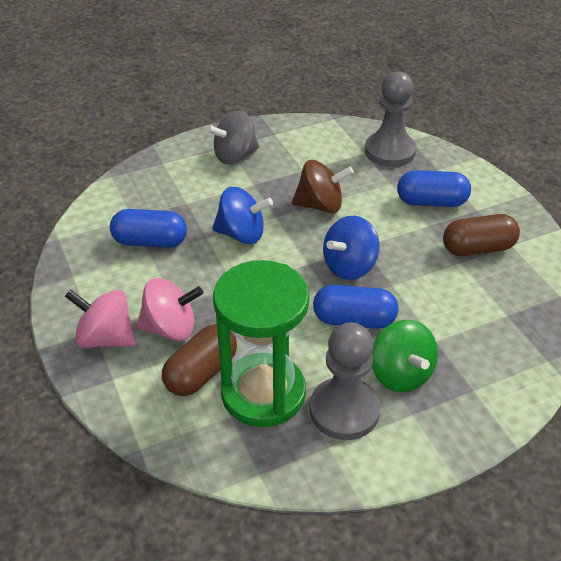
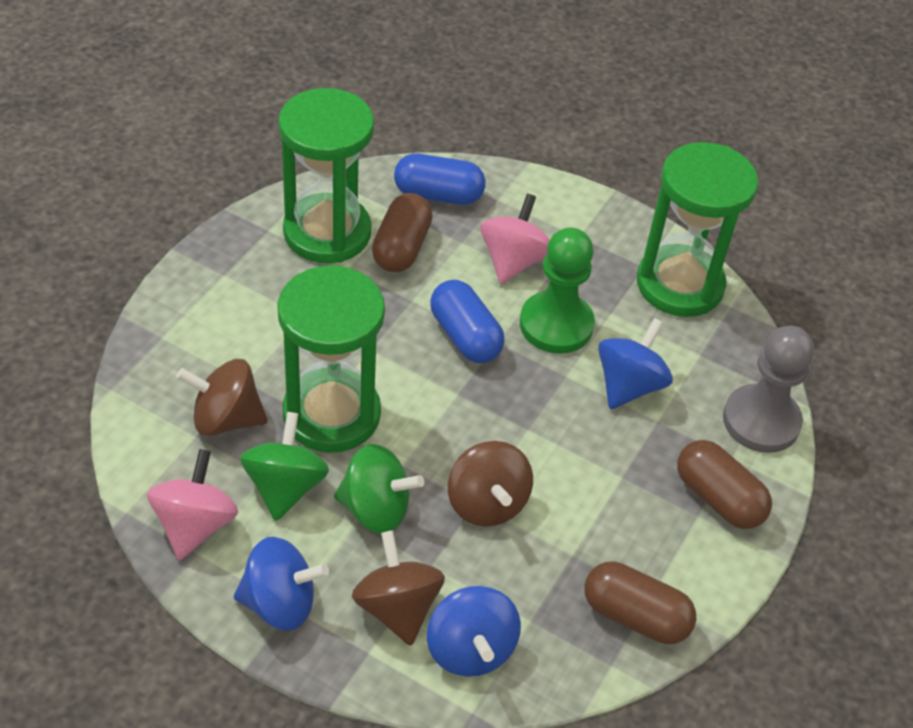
blue capsule: 3 -> 2
blue spinning top: 2 -> 3
brown capsule: 2 -> 3
brown spinning top: 1 -> 3
green hourglass: 1 -> 3
green pawn: 0 -> 1
green spinning top: 1 -> 2
grey pawn: 2 -> 1
grey spinning top: 1 -> 0

